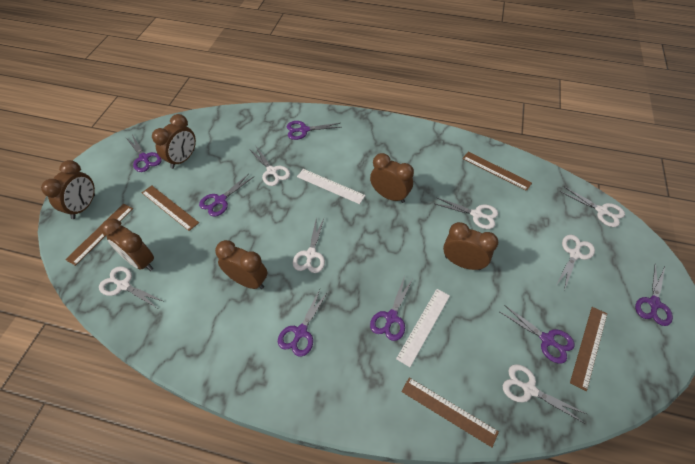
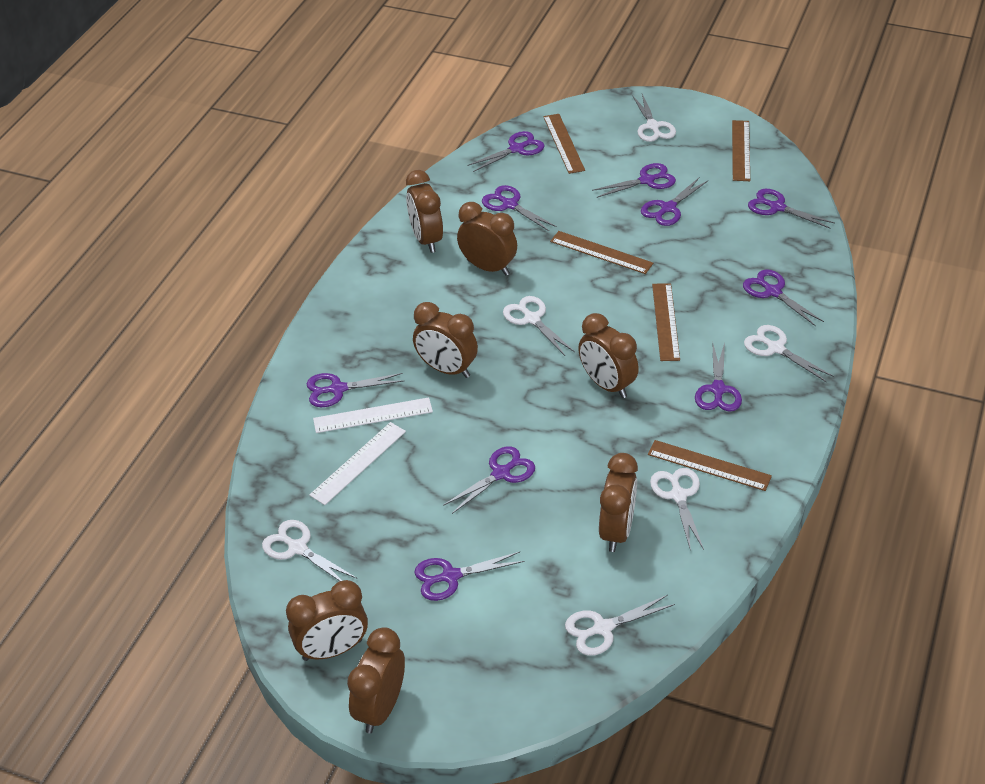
brown clock: 6 -> 7
purple scissors: 7 -> 10
white scissors: 7 -> 6

